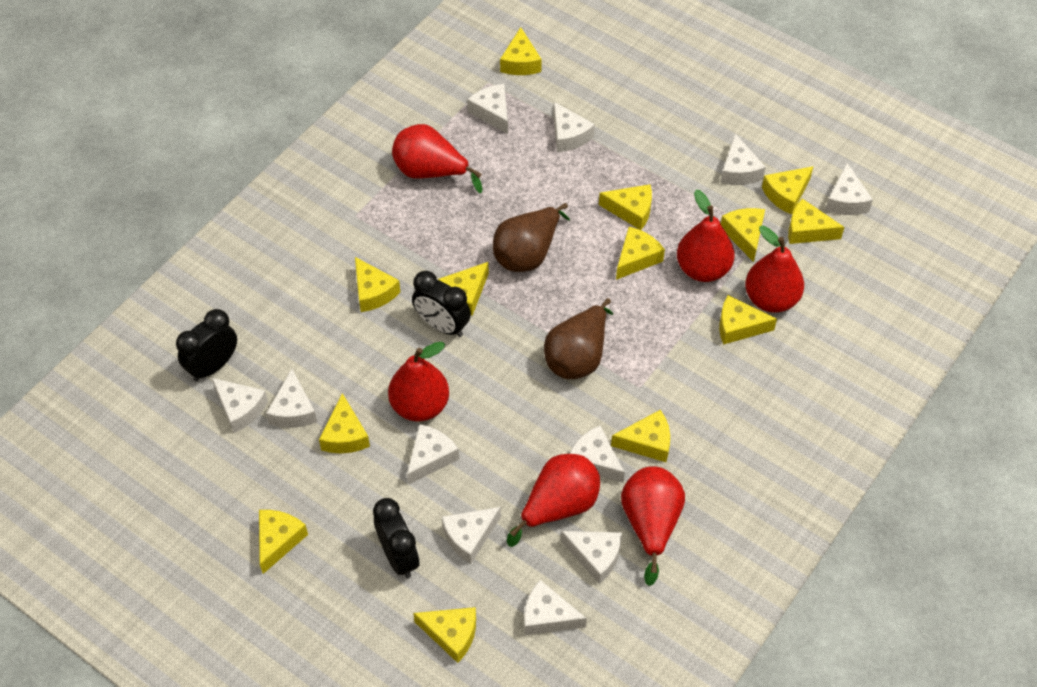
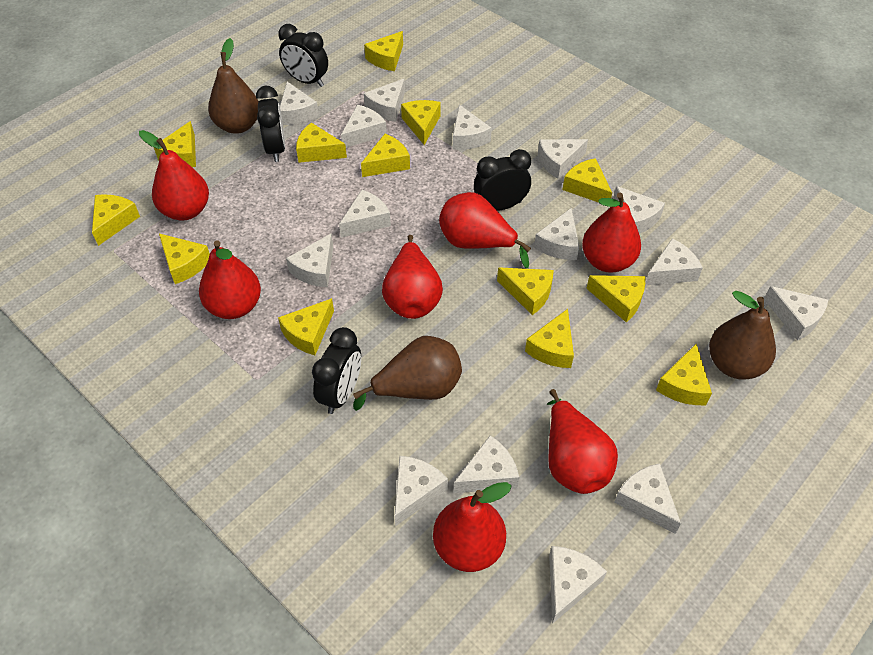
black clock: 3 -> 4
brown pear: 2 -> 3
red pear: 6 -> 7
white cheese: 11 -> 15

